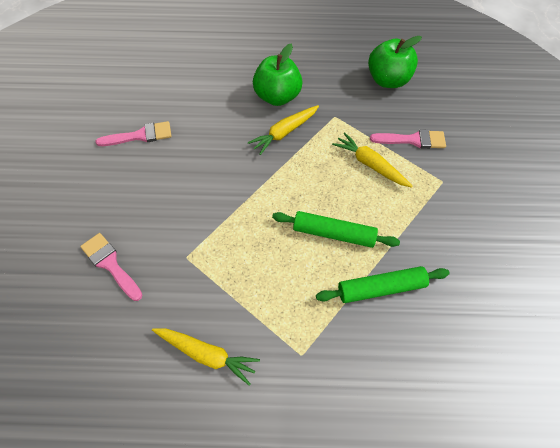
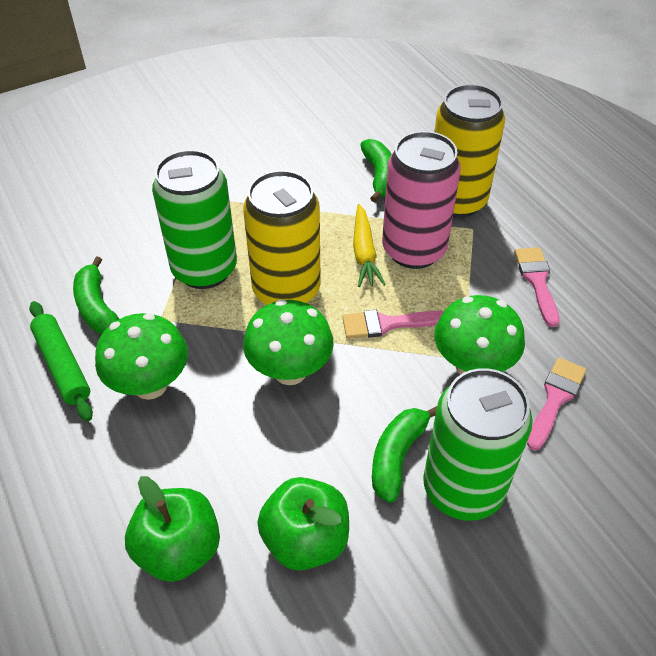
green banana: 0 -> 3
green can: 0 -> 2
green mushroom: 0 -> 3
green rolling pin: 2 -> 1
pink can: 0 -> 1
yellow can: 0 -> 2
yellow carrot: 3 -> 1

